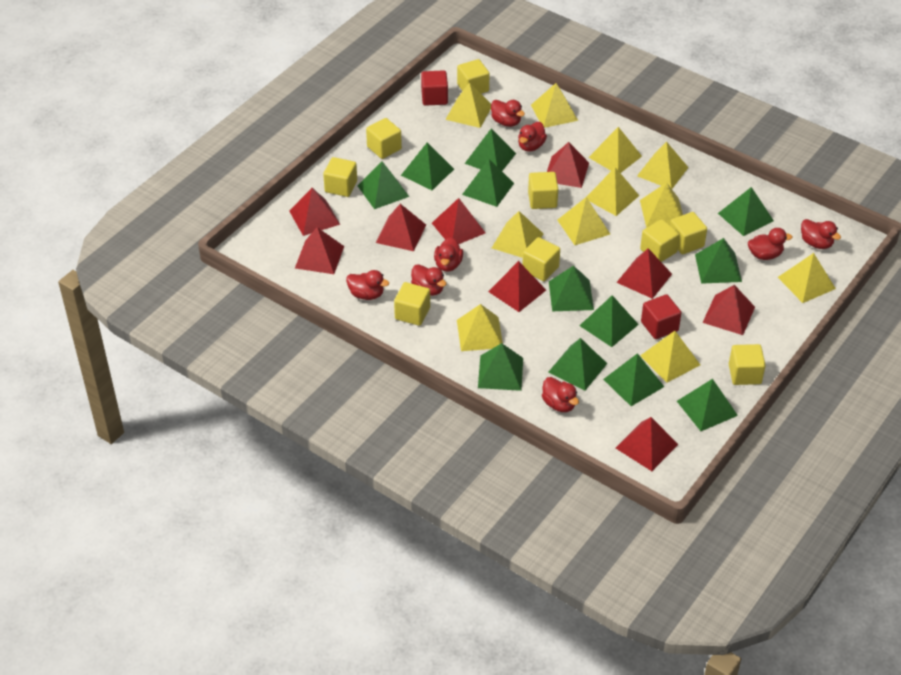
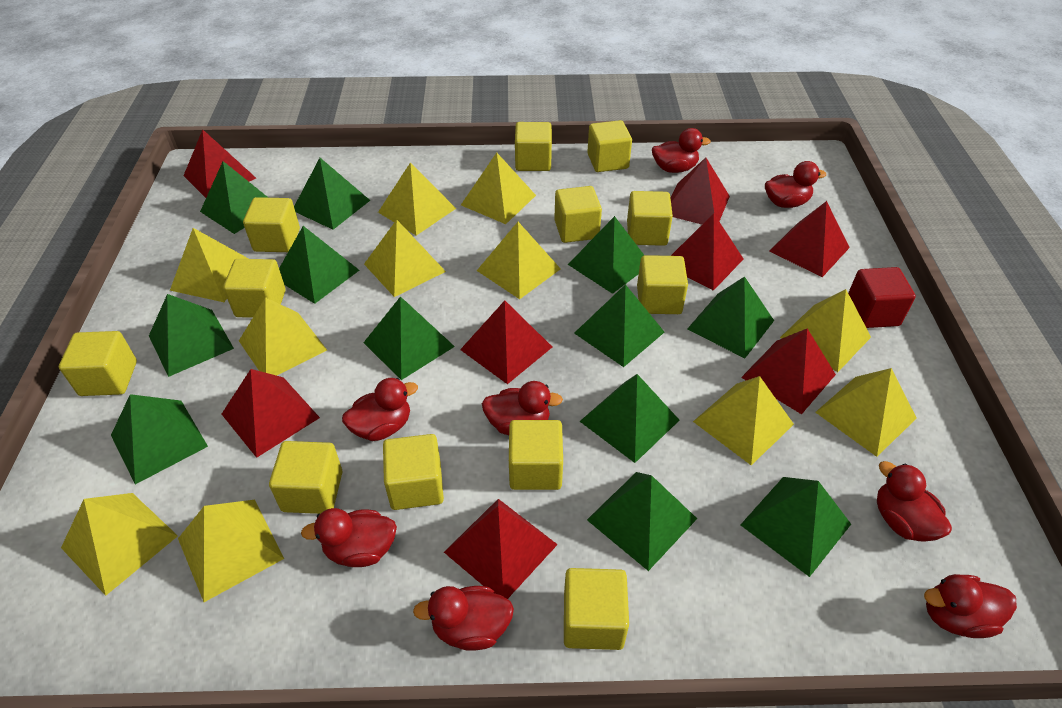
red cube: 2 -> 1
red pyramid: 9 -> 8
yellow cube: 9 -> 12

